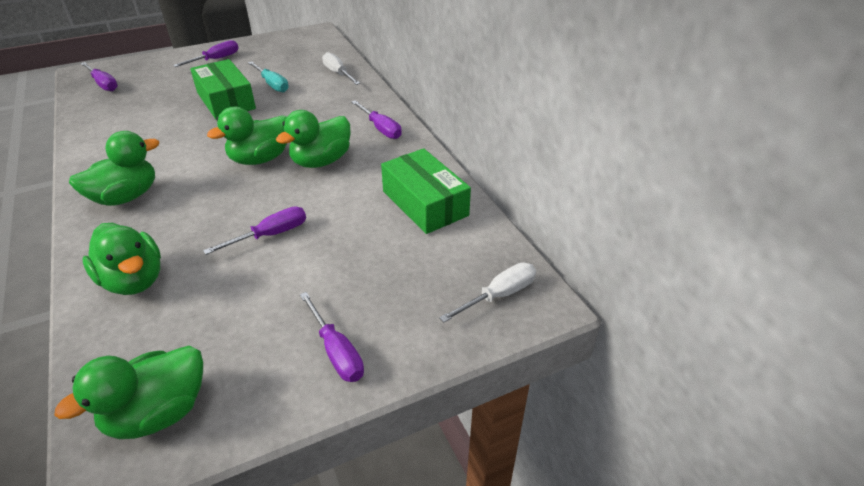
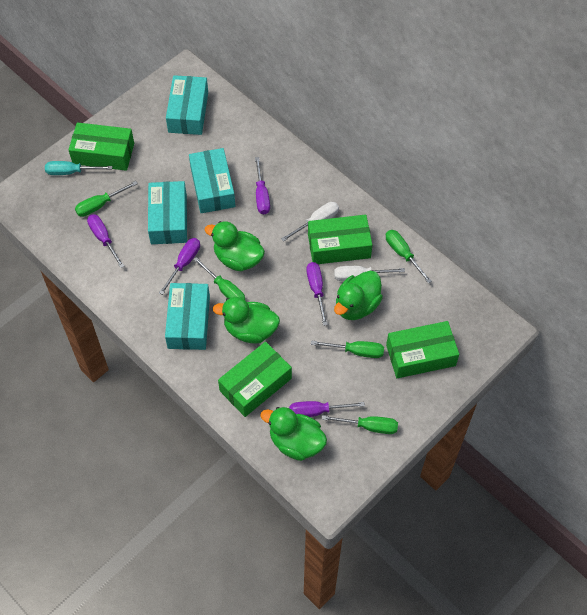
green box: 2 -> 4
green duck: 5 -> 4
green screwdriver: 0 -> 5
turquoise box: 0 -> 4

